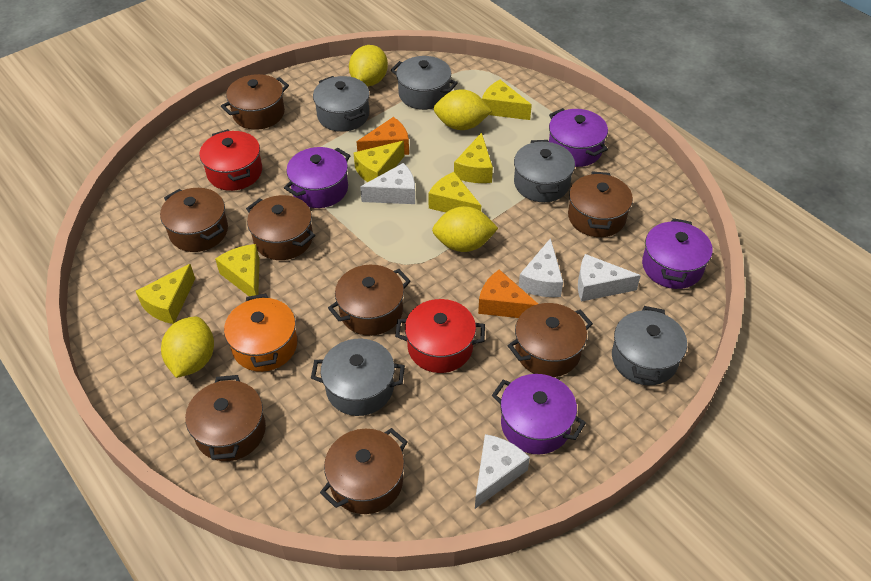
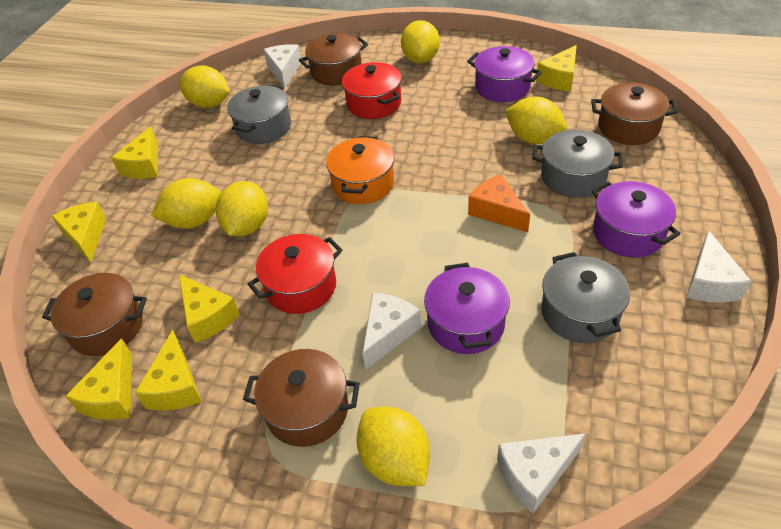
brown pot: 8 -> 4
grey pot: 5 -> 3
orange cheese: 2 -> 1
purple pot: 4 -> 3
yellow lemon: 4 -> 6

